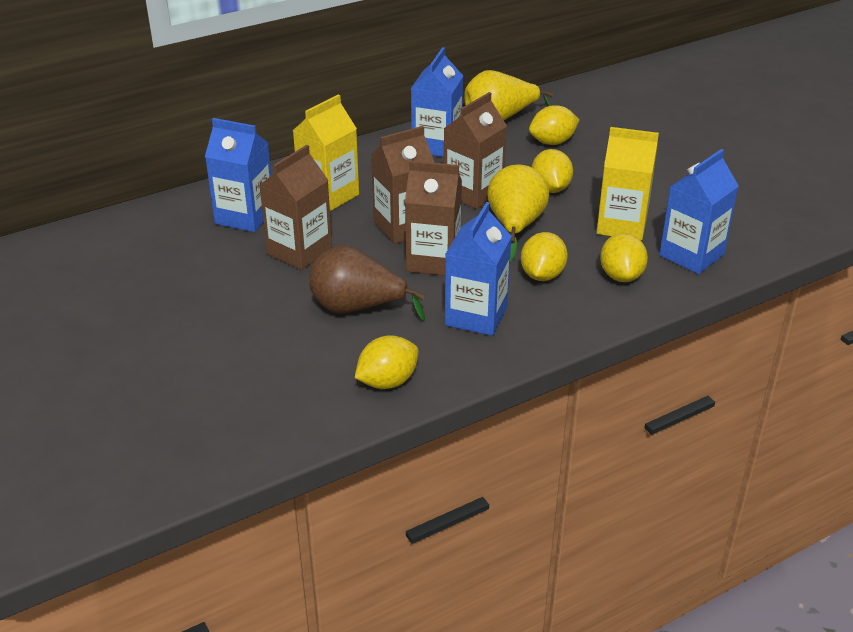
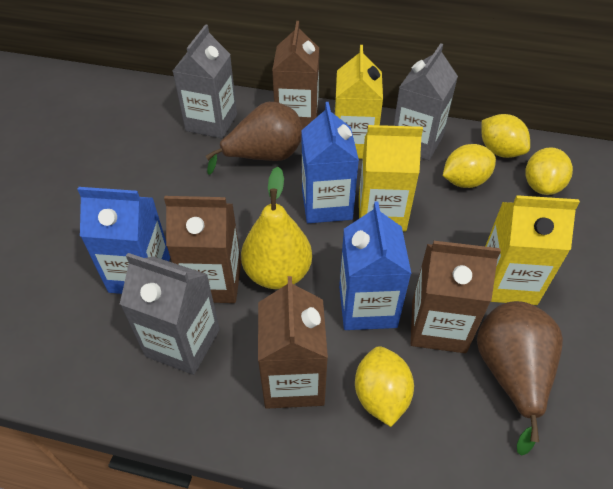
blue carton: 4 -> 3
brown pear: 1 -> 2
grey carton: 0 -> 3
yellow carton: 2 -> 3
yellow lemon: 5 -> 4
yellow pear: 2 -> 1

